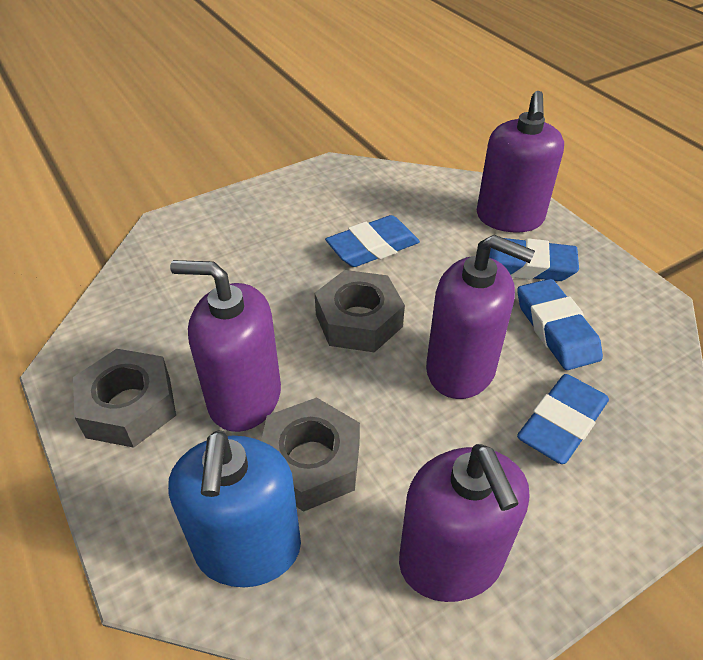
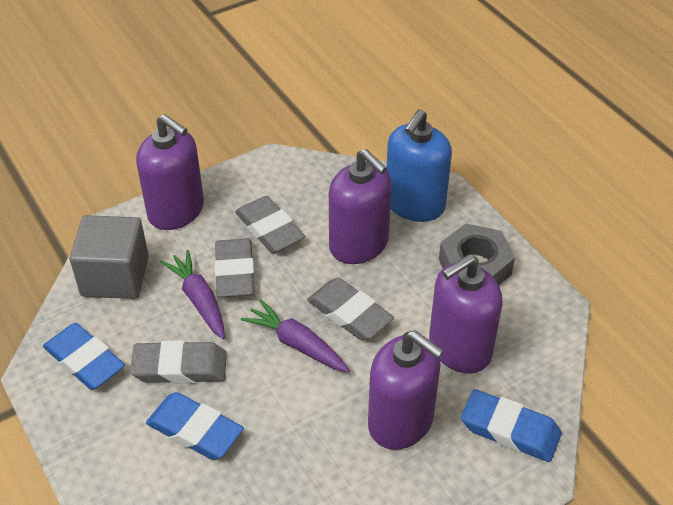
blue eraser: 4 -> 3
grey cube: 0 -> 1
grey eraser: 0 -> 4
grey nut: 3 -> 1
purple carrot: 0 -> 2

